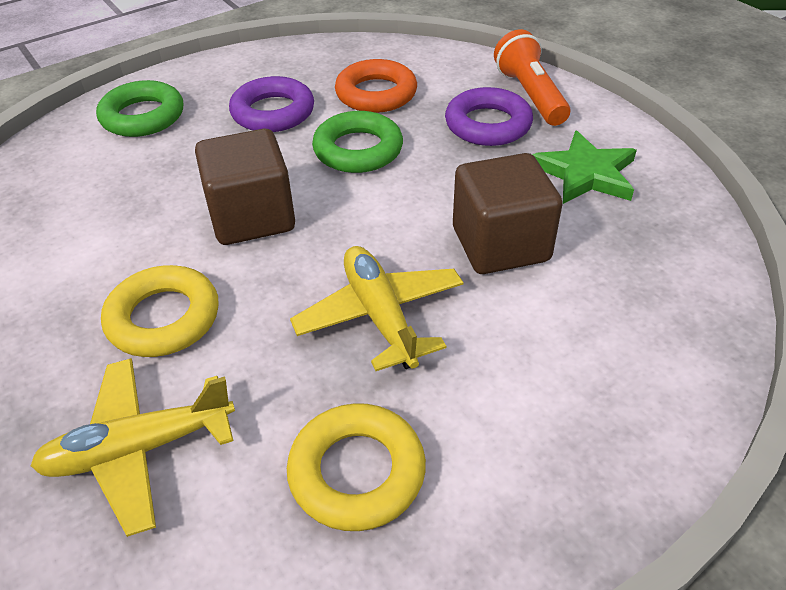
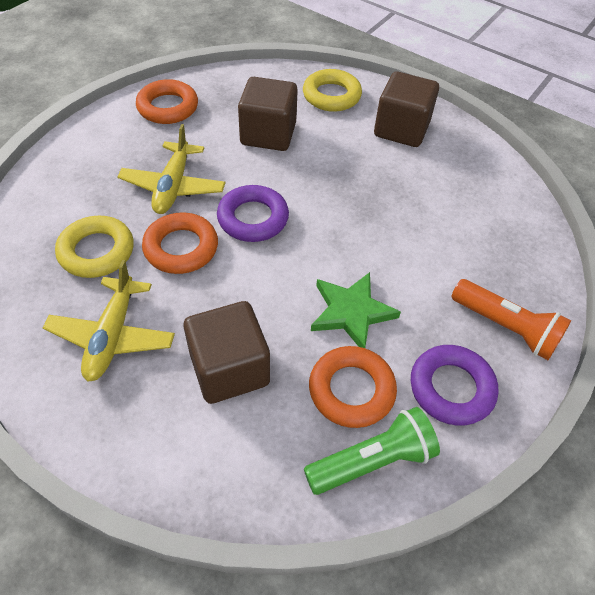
brown cube: 2 -> 3
green flashlight: 0 -> 1
green ring: 2 -> 0
orange ring: 1 -> 3

